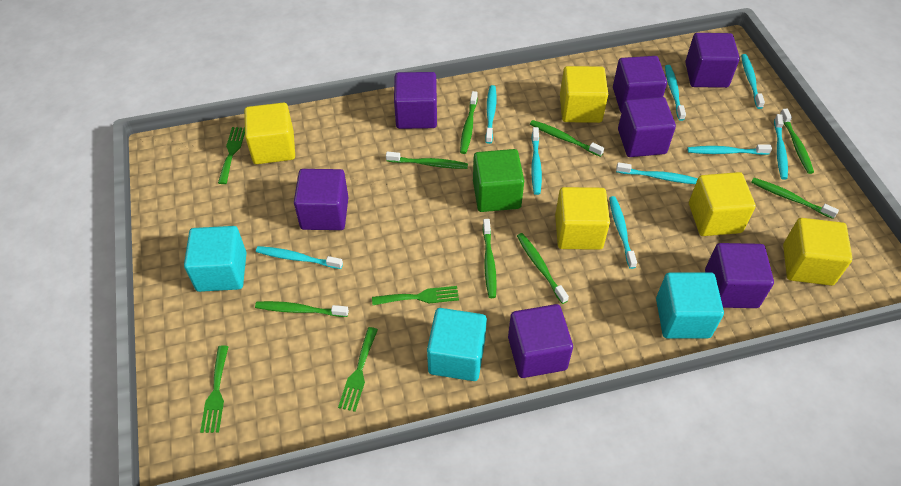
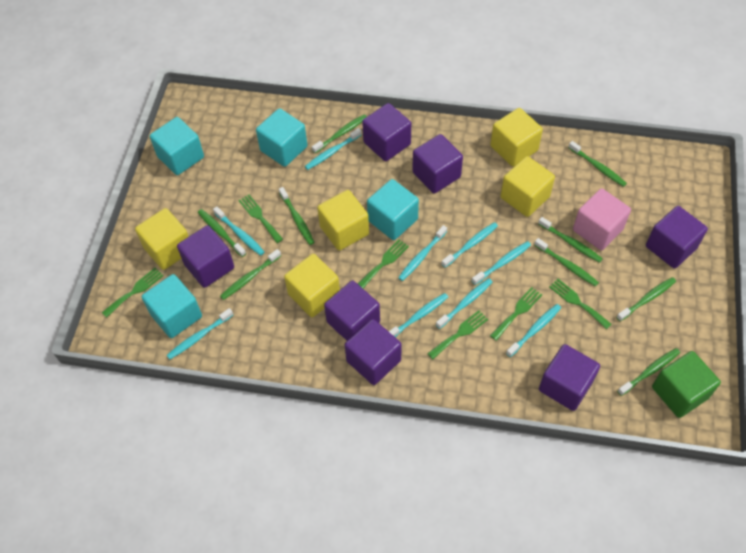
green fork: 4 -> 6
green toothbrush: 8 -> 9
pink cube: 0 -> 1
turquoise cube: 3 -> 4

